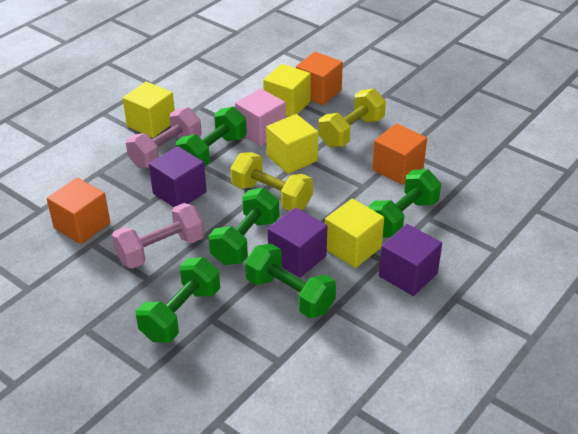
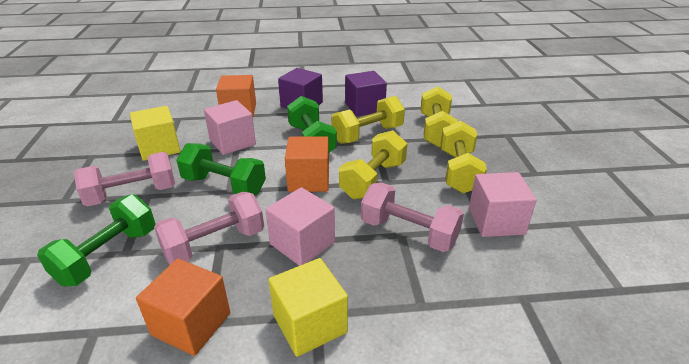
green dumbbell: 5 -> 3
pink cube: 1 -> 3
pink dumbbell: 2 -> 3
purple cube: 3 -> 2
yellow cube: 4 -> 2
yellow dumbbell: 2 -> 4

